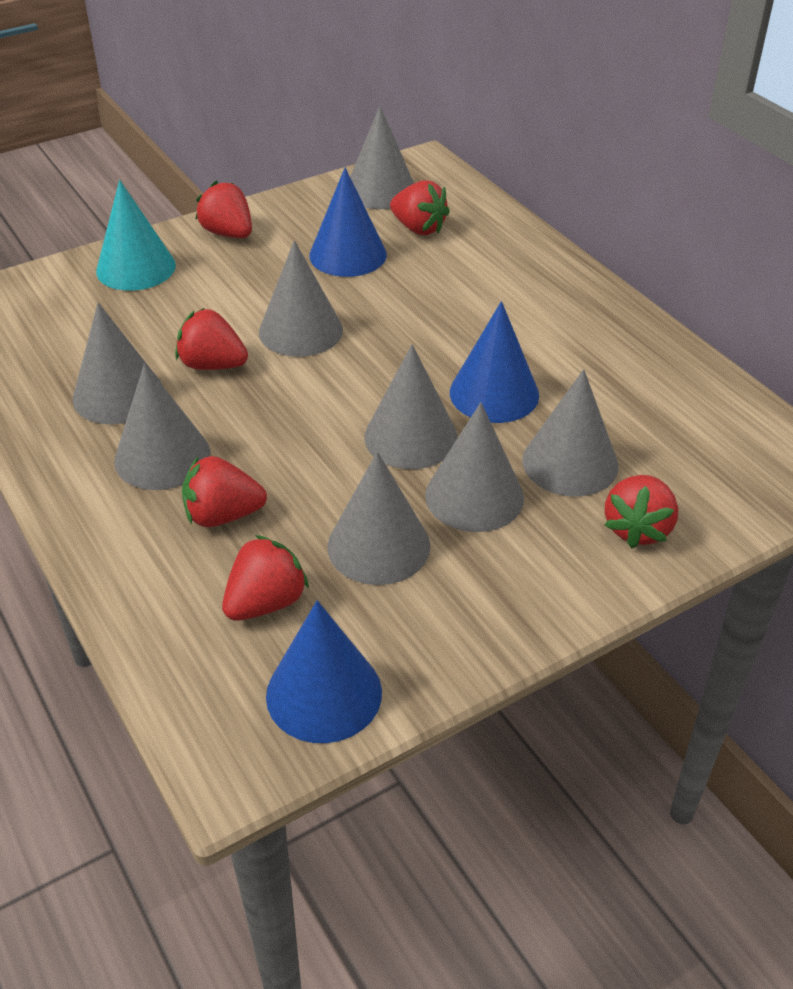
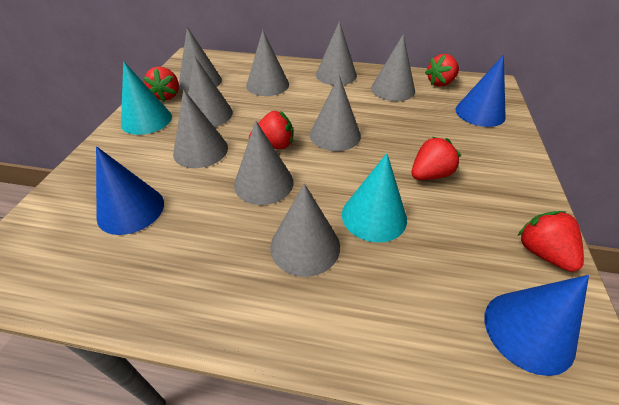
grey cone: 8 -> 9
red strawberry: 6 -> 5
turquoise cone: 1 -> 2

